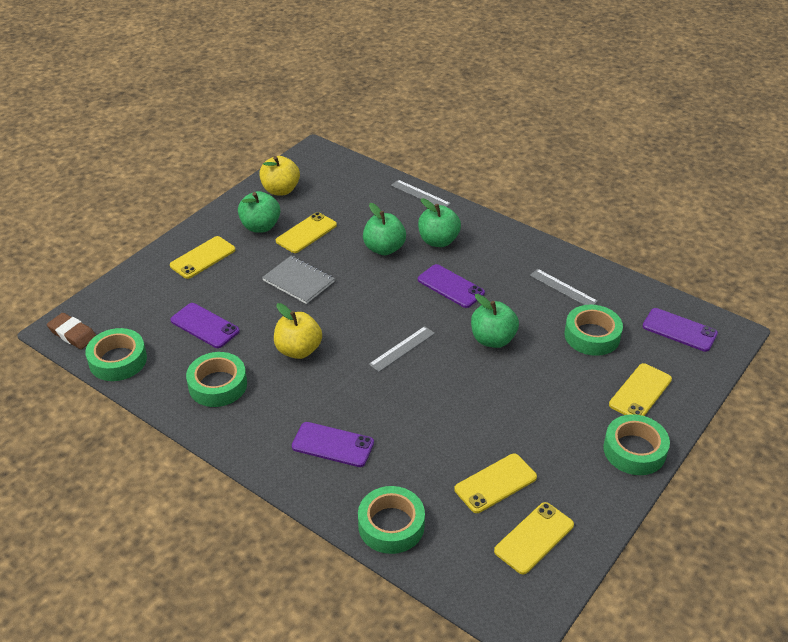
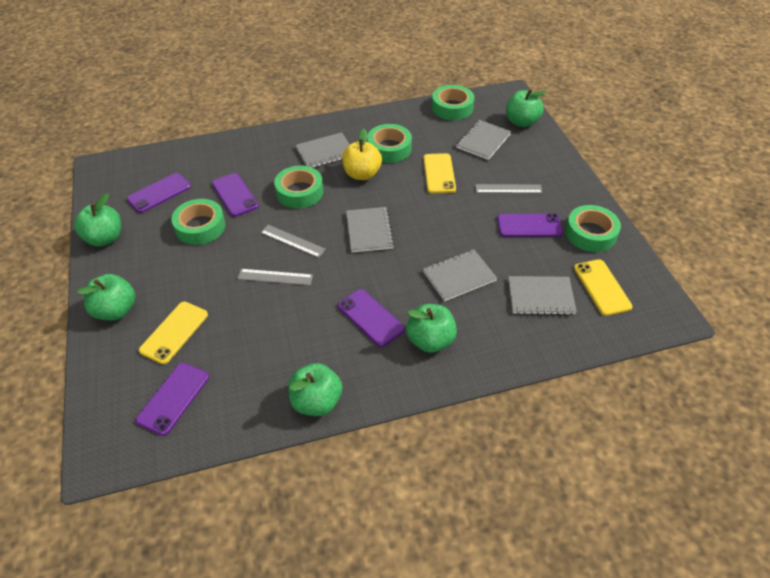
brown eraser: 1 -> 0
green apple: 4 -> 5
grey notebook: 1 -> 5
purple phone: 4 -> 5
yellow apple: 2 -> 1
yellow phone: 5 -> 3

